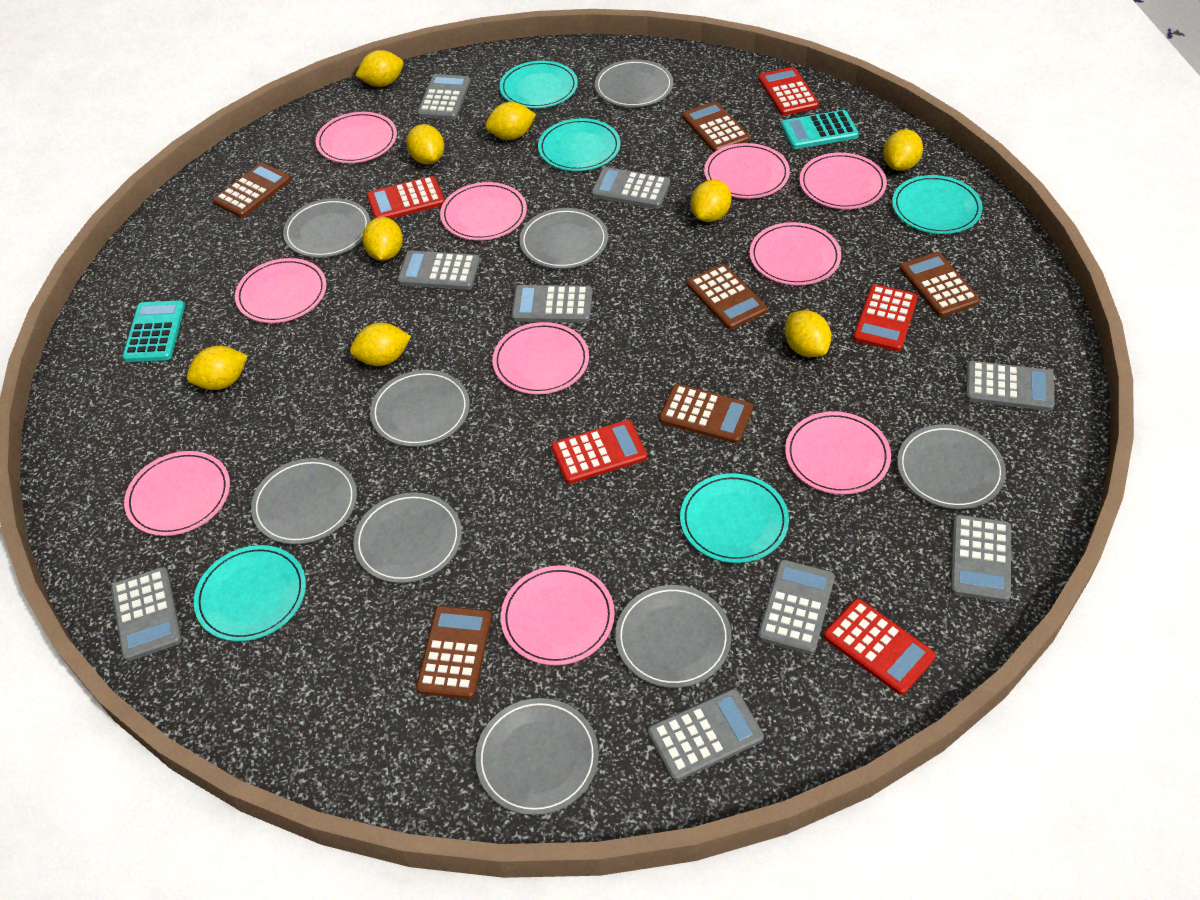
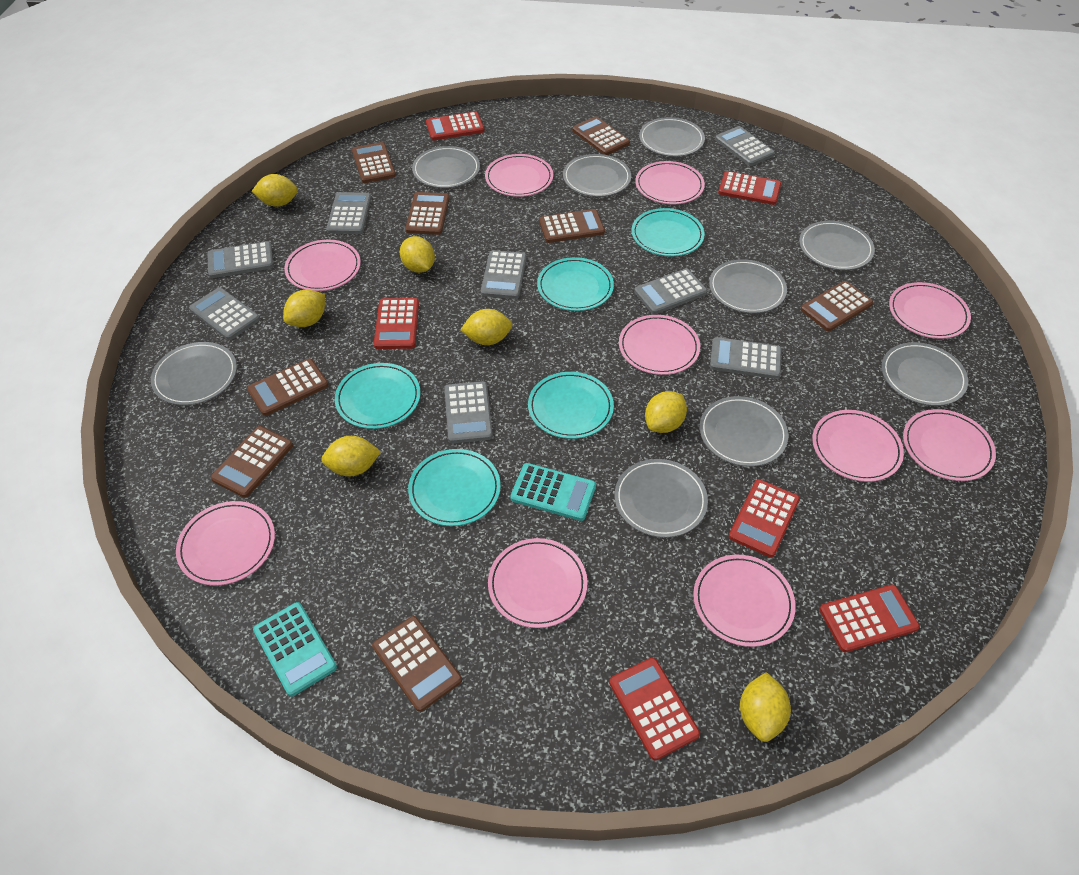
brown calculator: 6 -> 8
grey calculator: 9 -> 8
red calculator: 5 -> 6
yellow lemon: 9 -> 7

